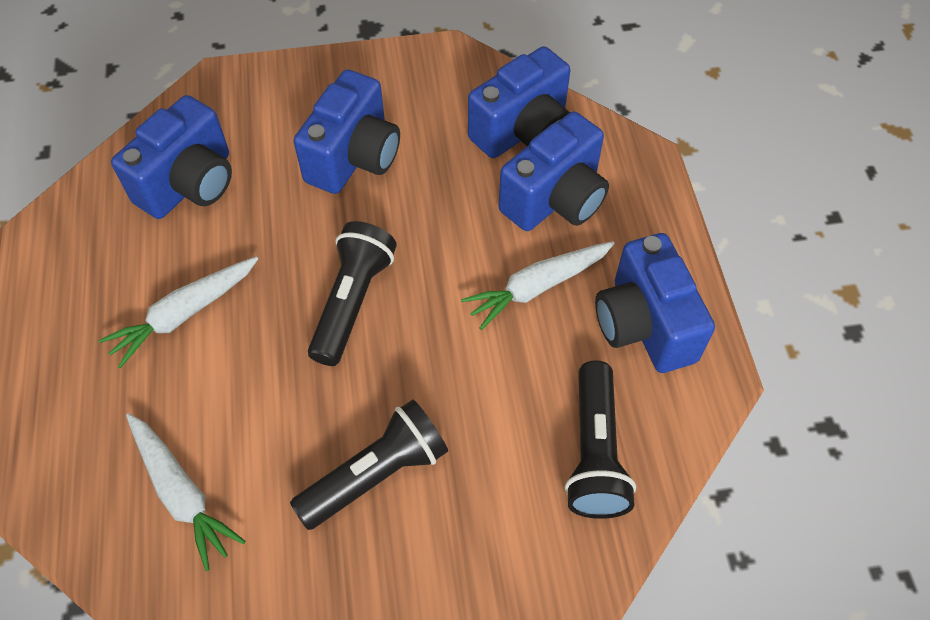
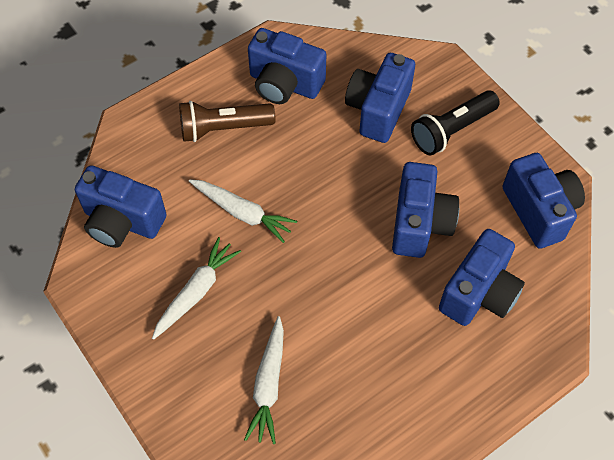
black flashlight: 3 -> 1
blue camera: 5 -> 6
brown flashlight: 0 -> 1

